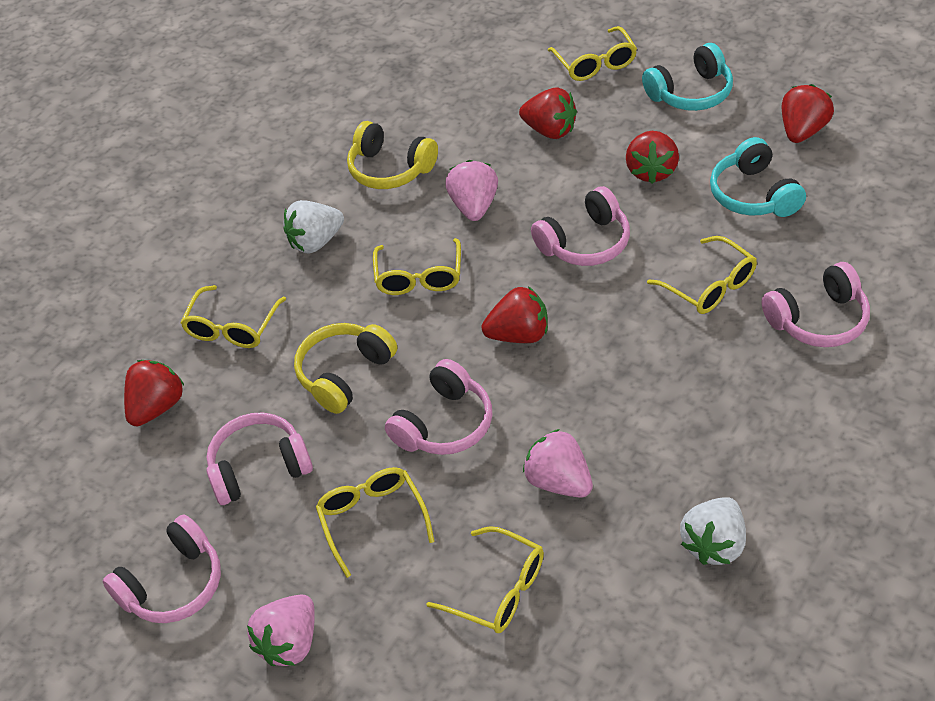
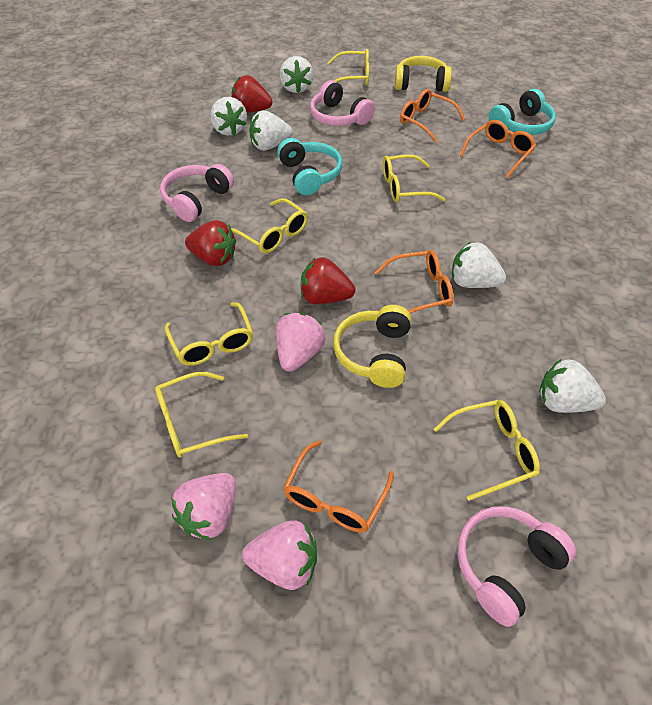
orange glasses: 0 -> 4
pink headphones: 5 -> 3
red strawberry: 5 -> 3
white strawberry: 2 -> 5

